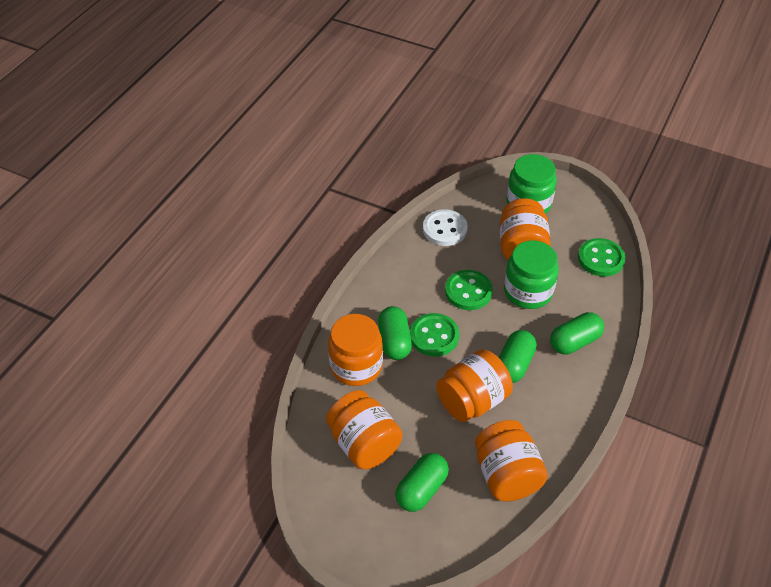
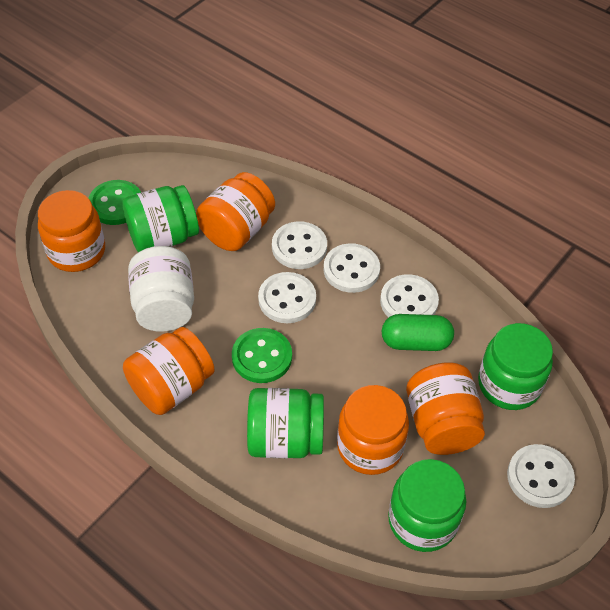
green button: 3 -> 2
green capsule: 4 -> 1
green jar: 2 -> 4
white button: 1 -> 5
white jar: 0 -> 1

